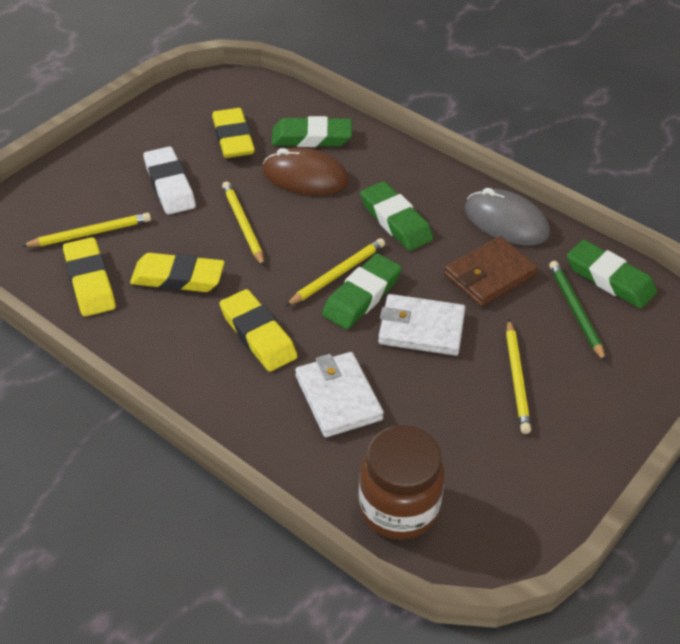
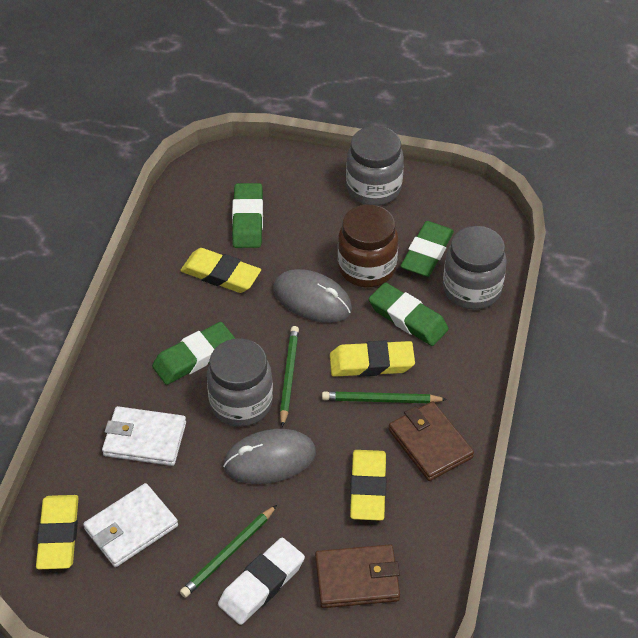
brown mouse: 1 -> 0
brown wallet: 1 -> 2
green pencil: 1 -> 3
grey jar: 0 -> 3
grey mouse: 1 -> 2
yellow pencil: 4 -> 0

